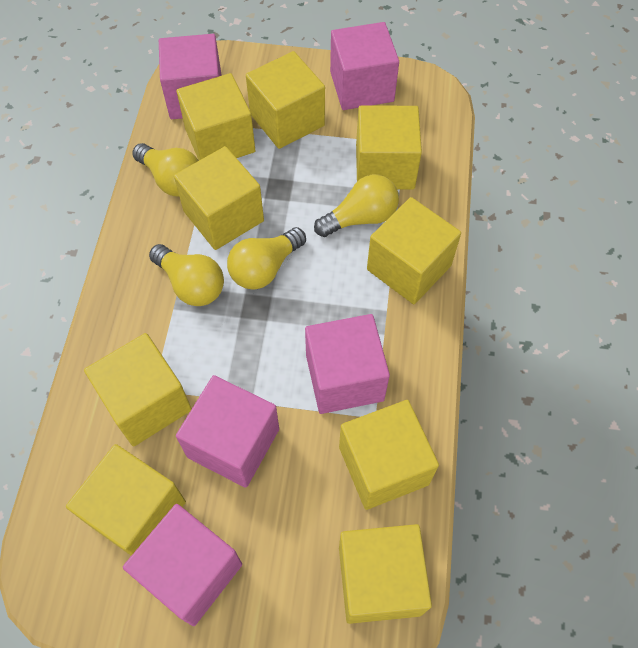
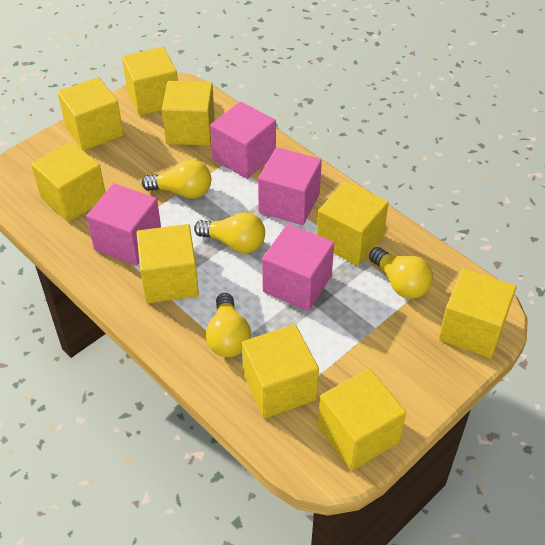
pink cube: 5 -> 4

